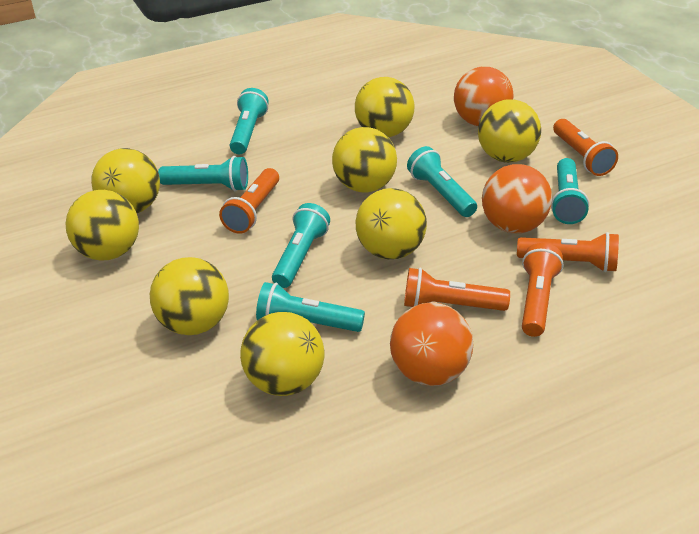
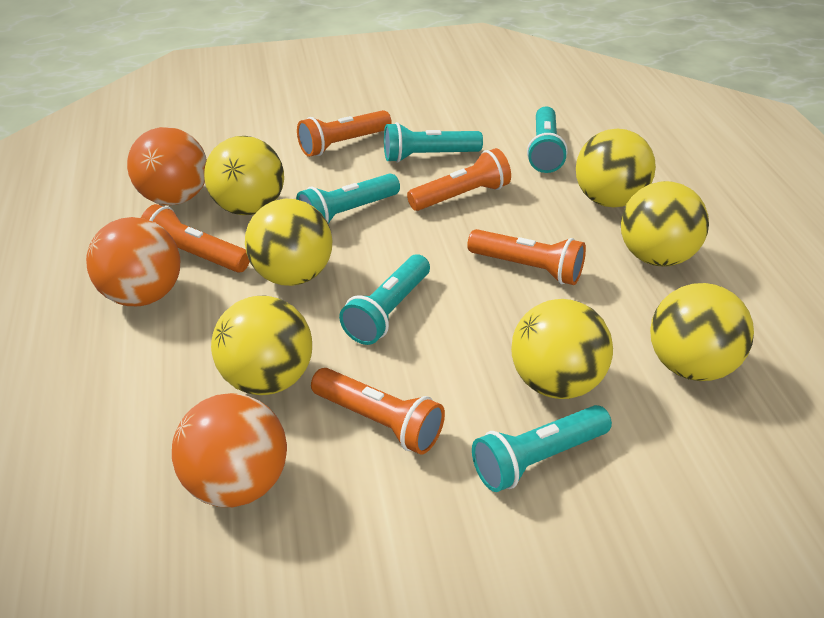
turquoise flashlight: 6 -> 5
yellow ball: 8 -> 7

